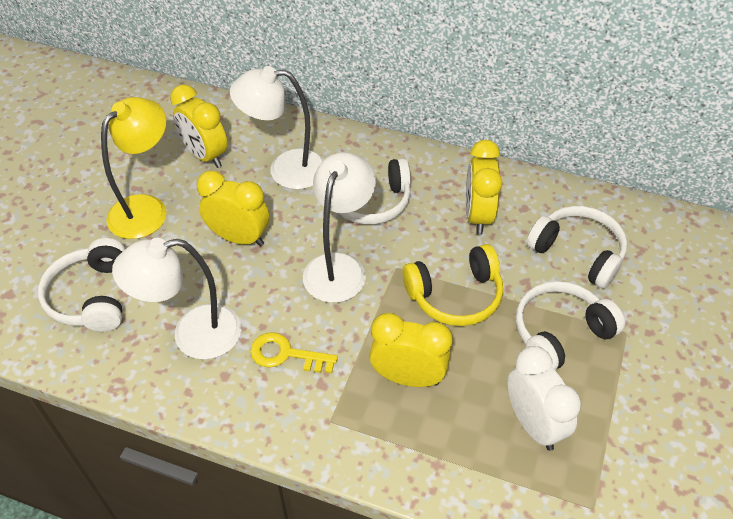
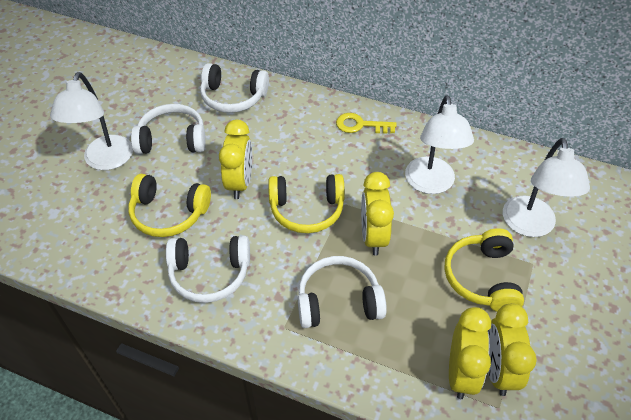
white clock: 1 -> 0
yellow headphones: 1 -> 3
yellow lamp: 1 -> 0

